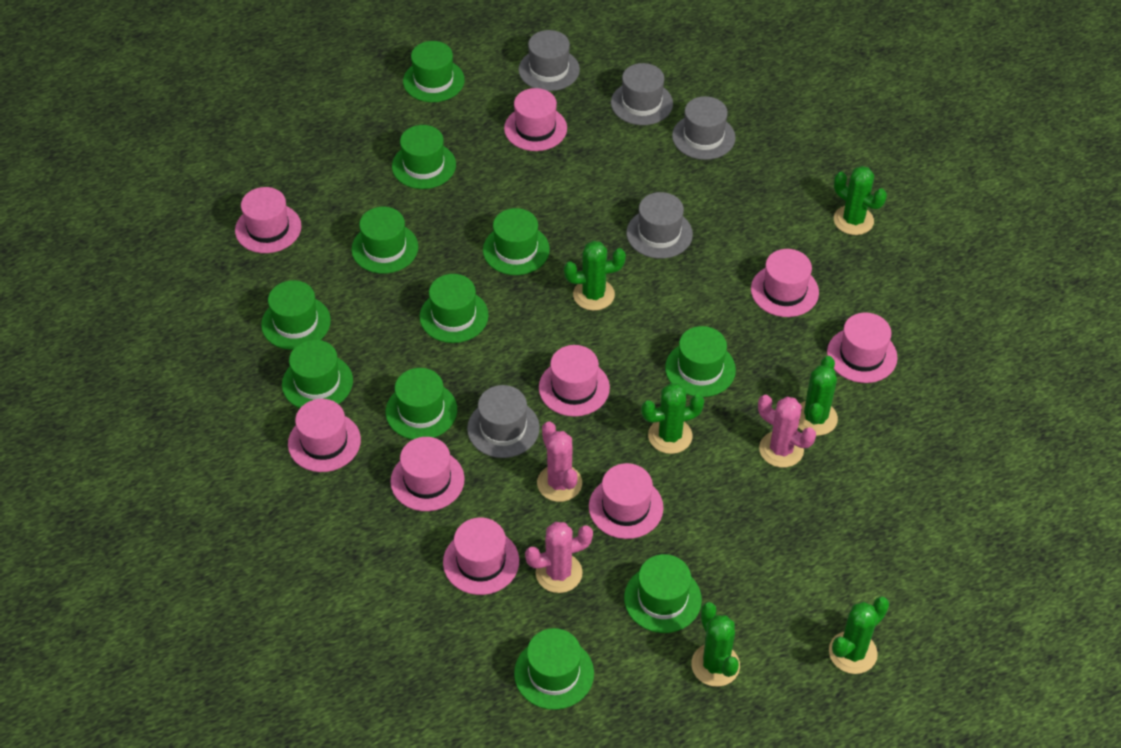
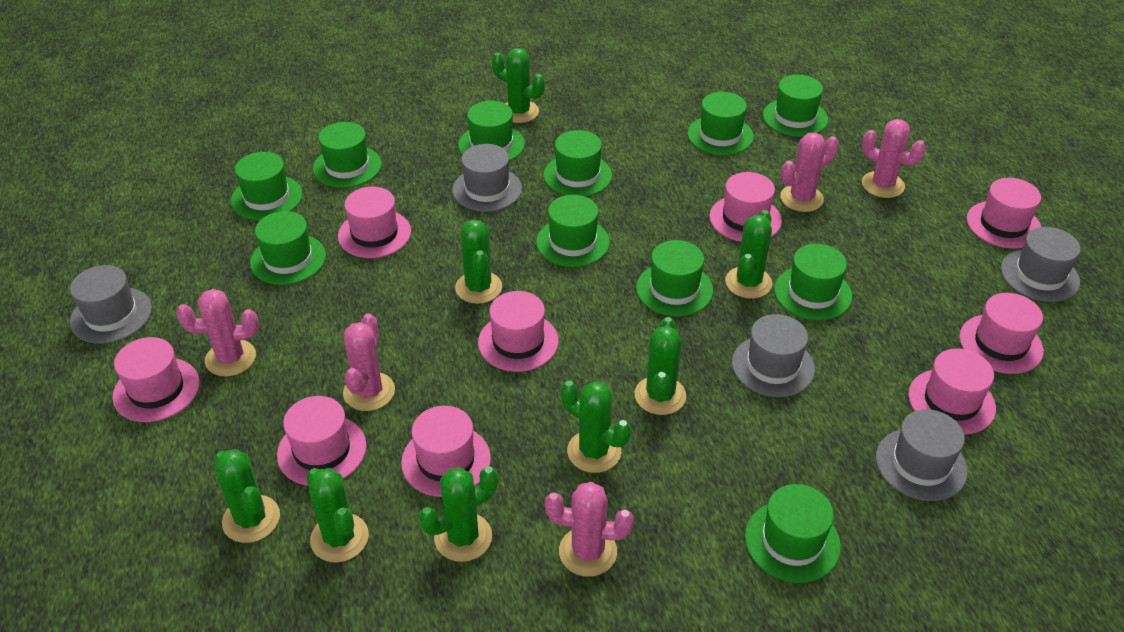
green cactus: 6 -> 8
pink cactus: 3 -> 5

